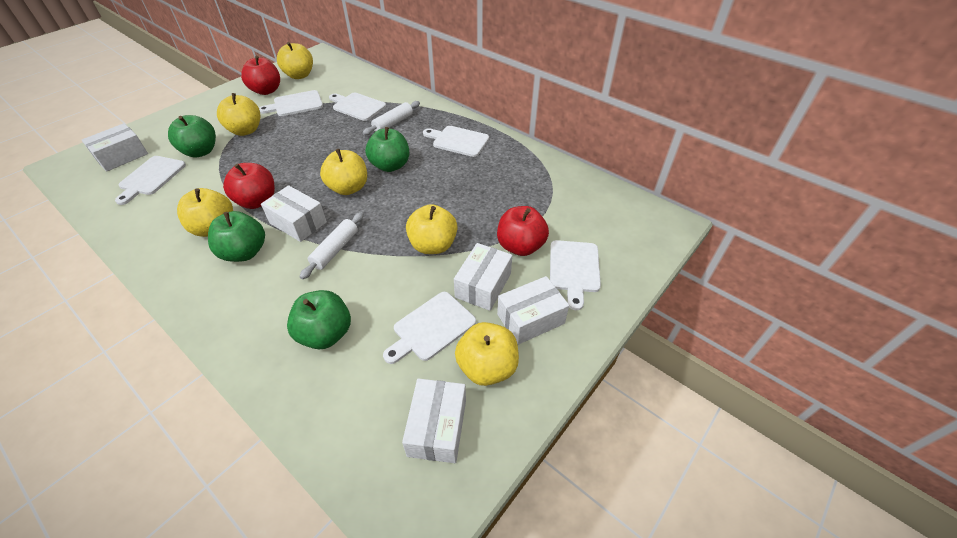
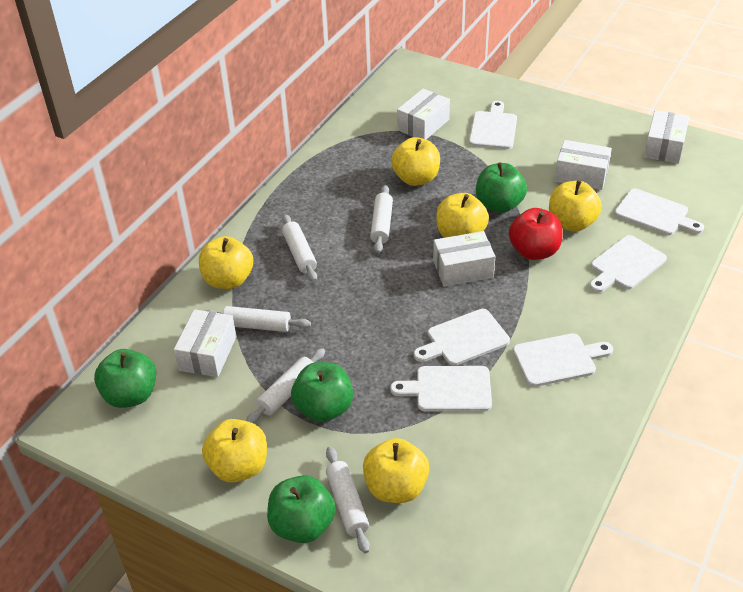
red apple: 3 -> 1
white rolling pin: 2 -> 5

